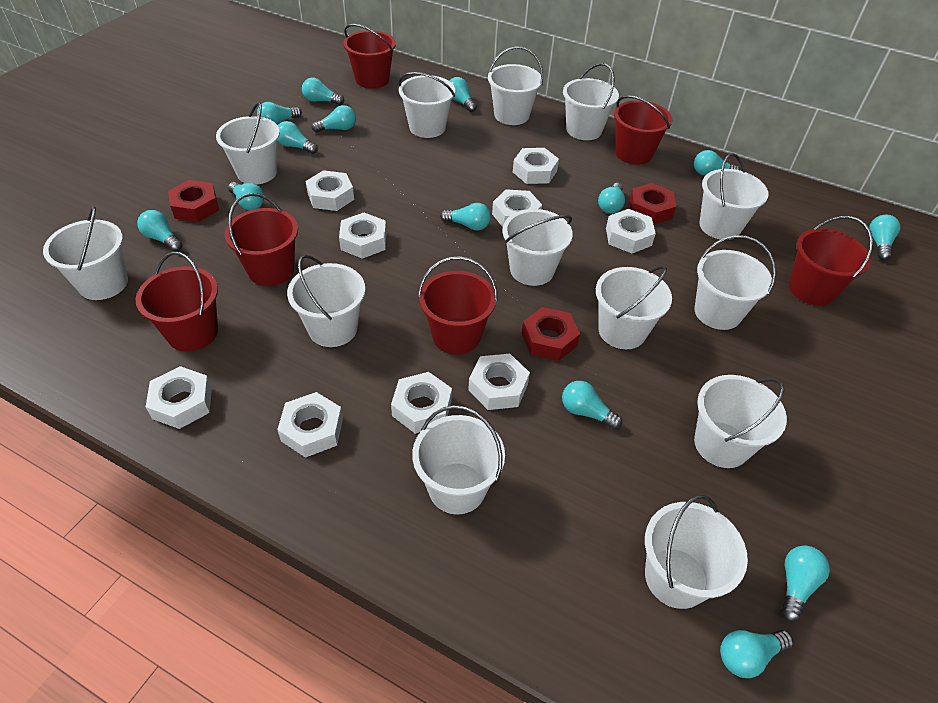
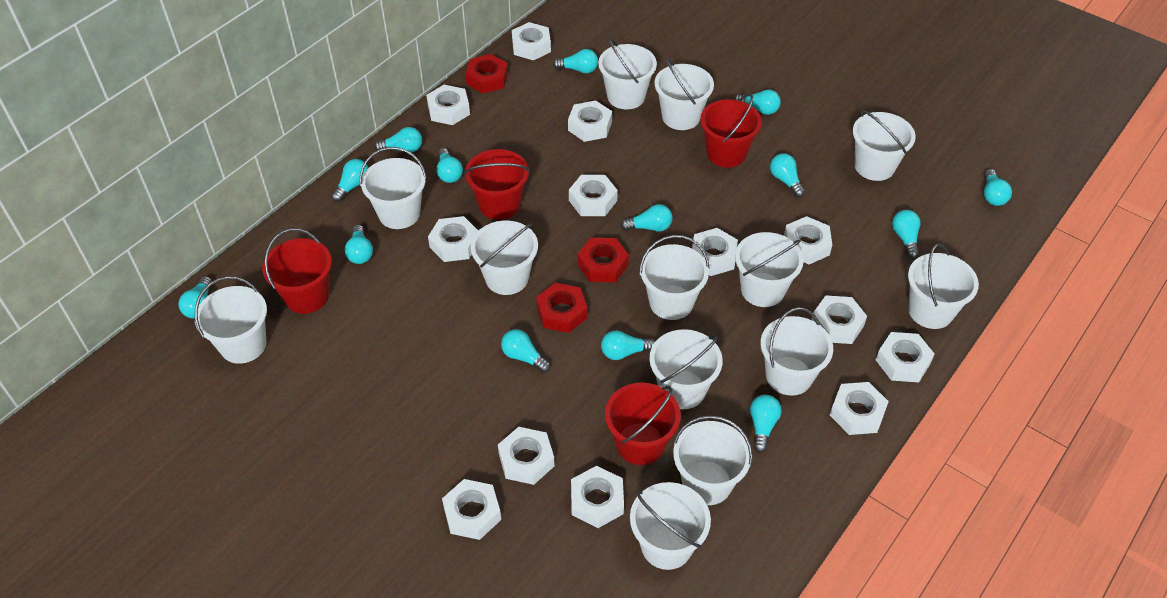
red bucket: 6 -> 4
white nut: 9 -> 13

